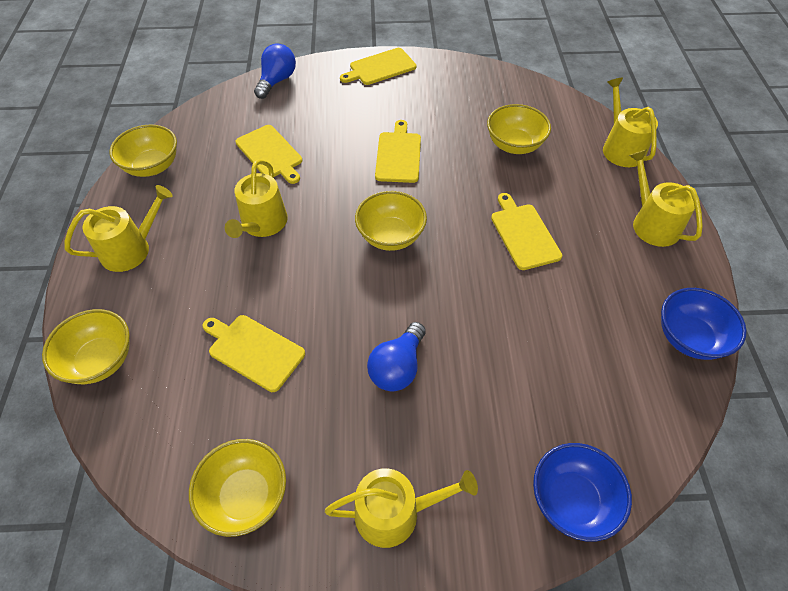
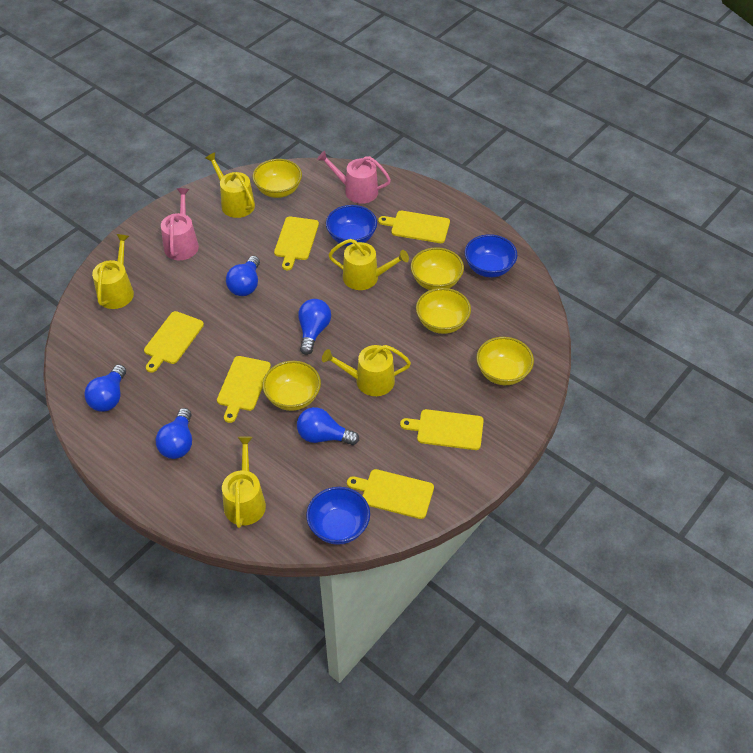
blue bowl: 2 -> 3
blue light bulb: 2 -> 5
pink watering can: 0 -> 2
yellow cutting board: 5 -> 6

